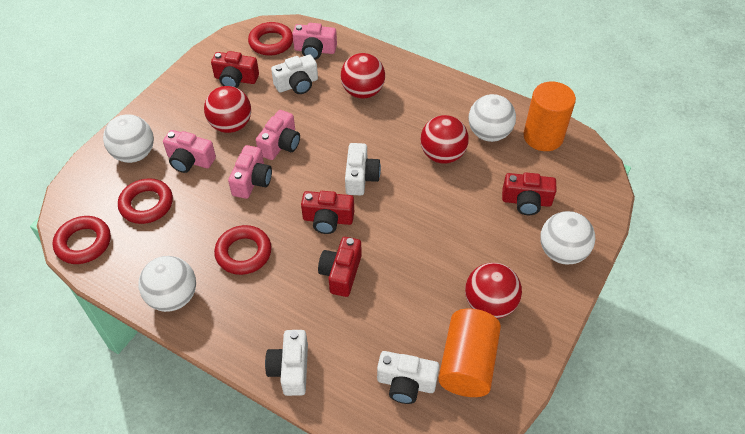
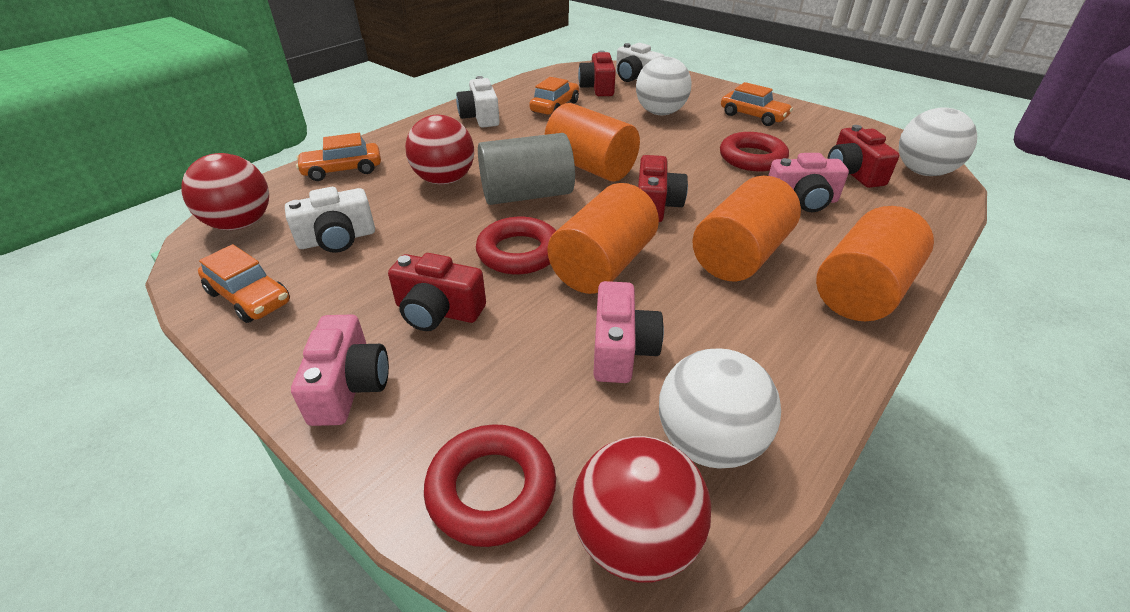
grey cylinder: 0 -> 1
orange car: 0 -> 4
orange cylinder: 2 -> 4
pink camera: 4 -> 3
red ball: 4 -> 3
red ring: 4 -> 3
white ball: 4 -> 3
white camera: 4 -> 3

